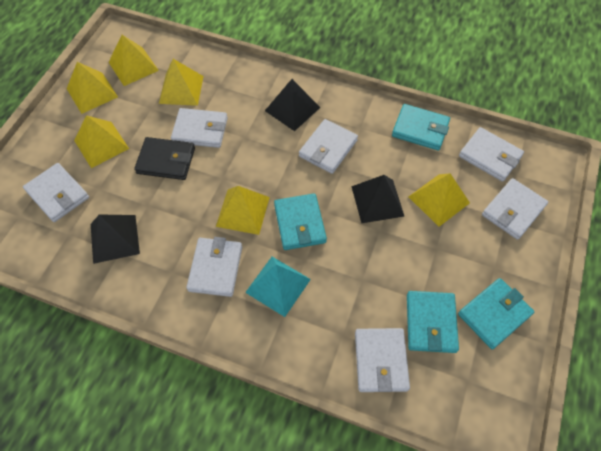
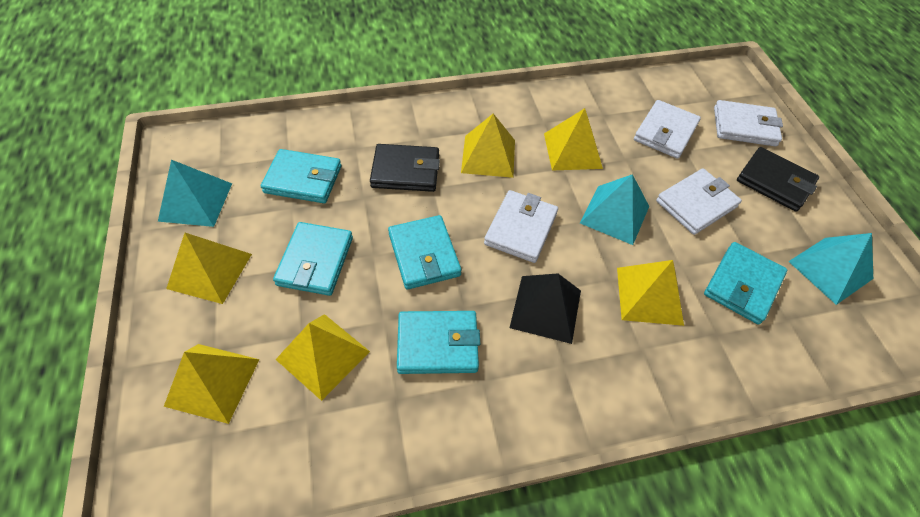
black pyramid: 3 -> 1
black wallet: 1 -> 2
turquoise pyramid: 1 -> 3
turquoise wallet: 4 -> 5
white wallet: 7 -> 4

